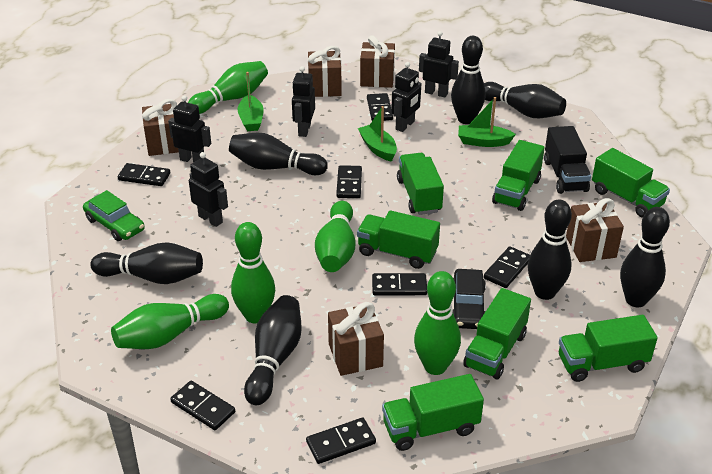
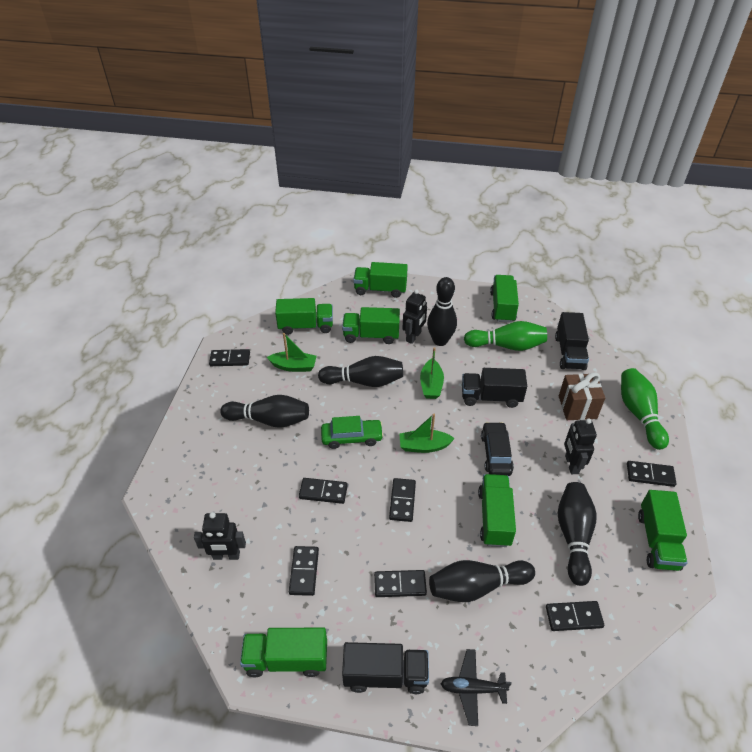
black bowling pin: 7 -> 5
black plane: 0 -> 1
black robot: 5 -> 3
black truck: 1 -> 3
brown gift: 5 -> 1
green bowling pin: 5 -> 2

